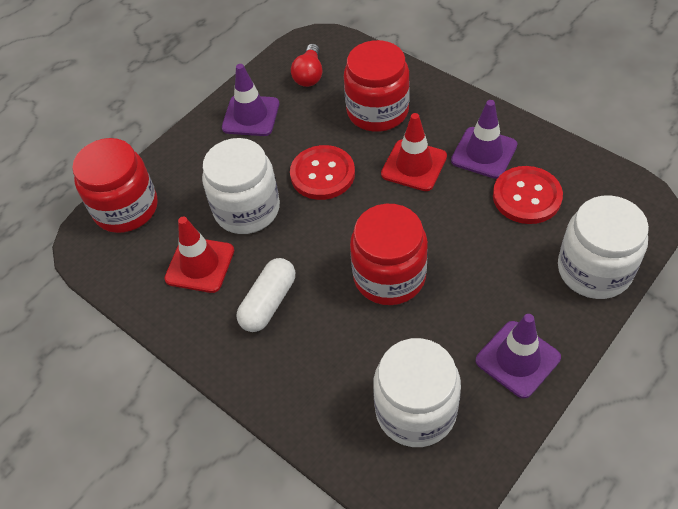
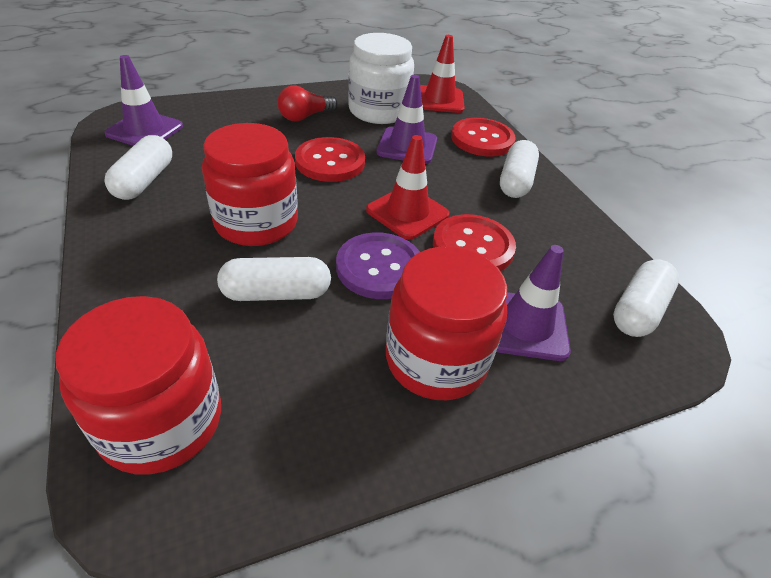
purple button: 0 -> 1
red button: 2 -> 3
white capsule: 1 -> 4
white jar: 3 -> 1

